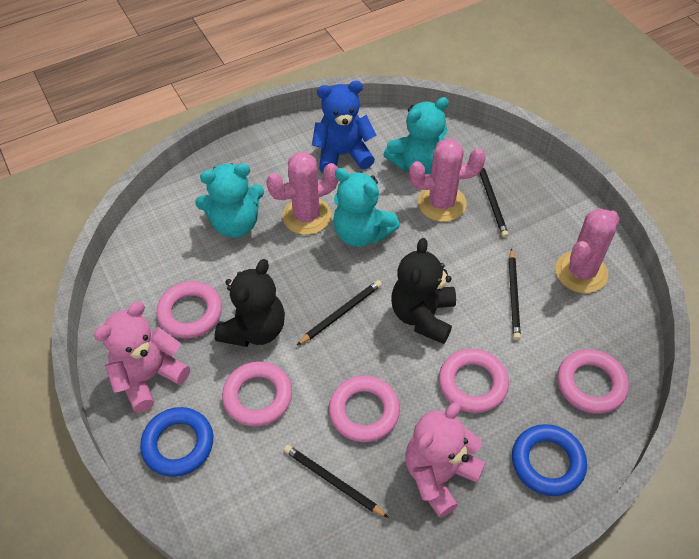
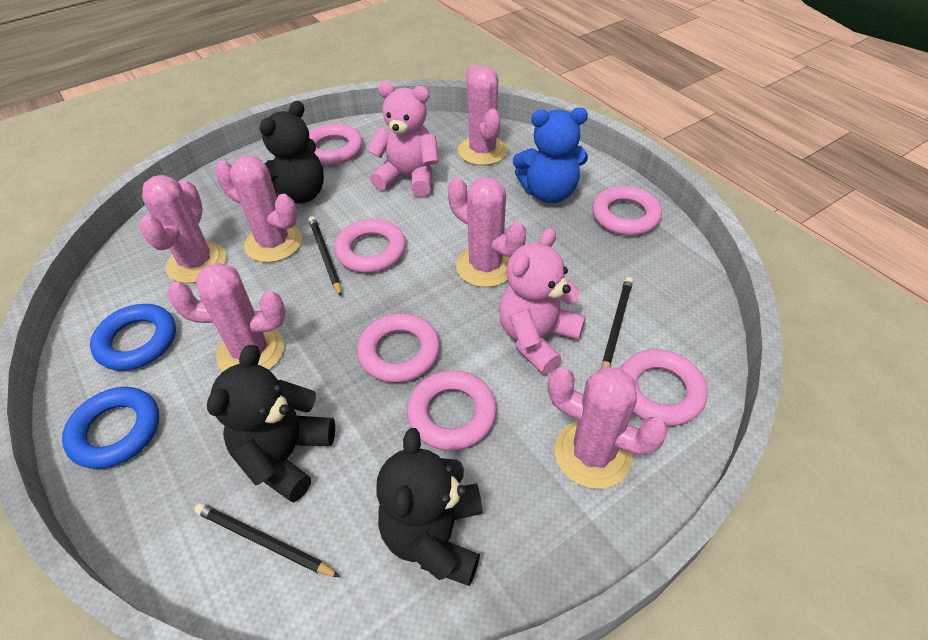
black pencil: 4 -> 3
black teddy bear: 2 -> 3
pink cactus: 3 -> 6
pink ring: 5 -> 6
turquoise teddy bear: 3 -> 0

